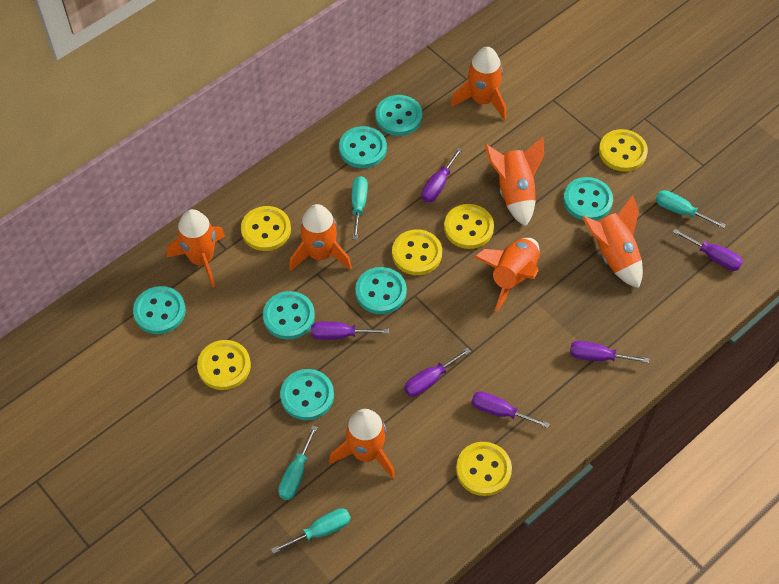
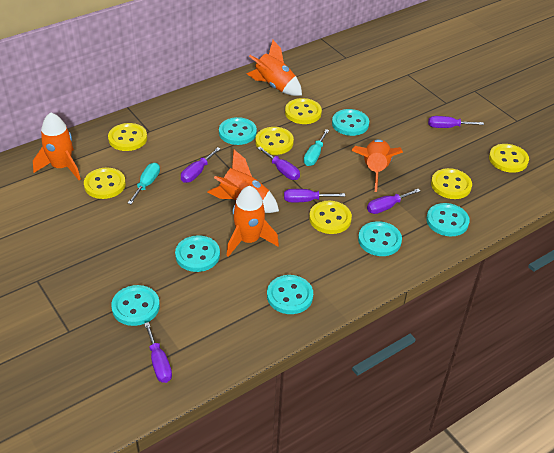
orange rocket: 7 -> 5
turquoise screwdriver: 4 -> 2
yellow button: 6 -> 7

